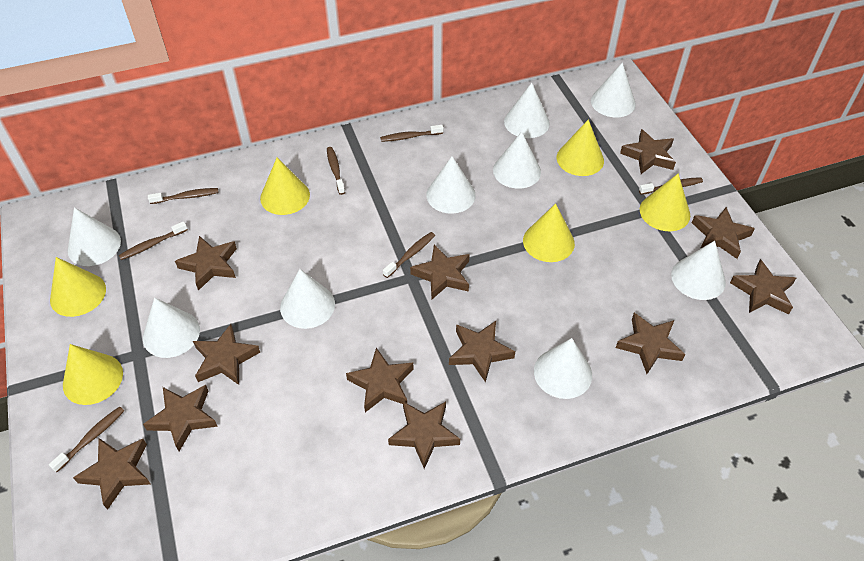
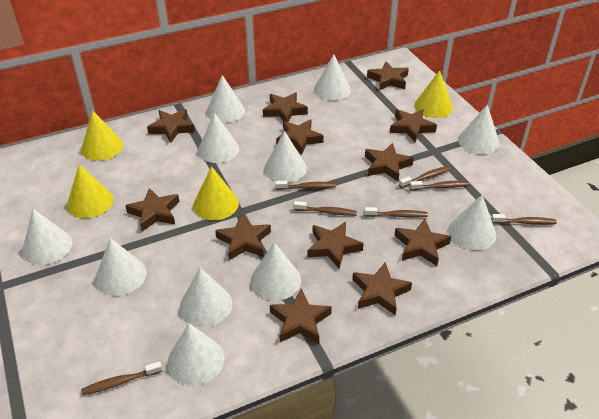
white cone: 9 -> 11
yellow cone: 6 -> 4

